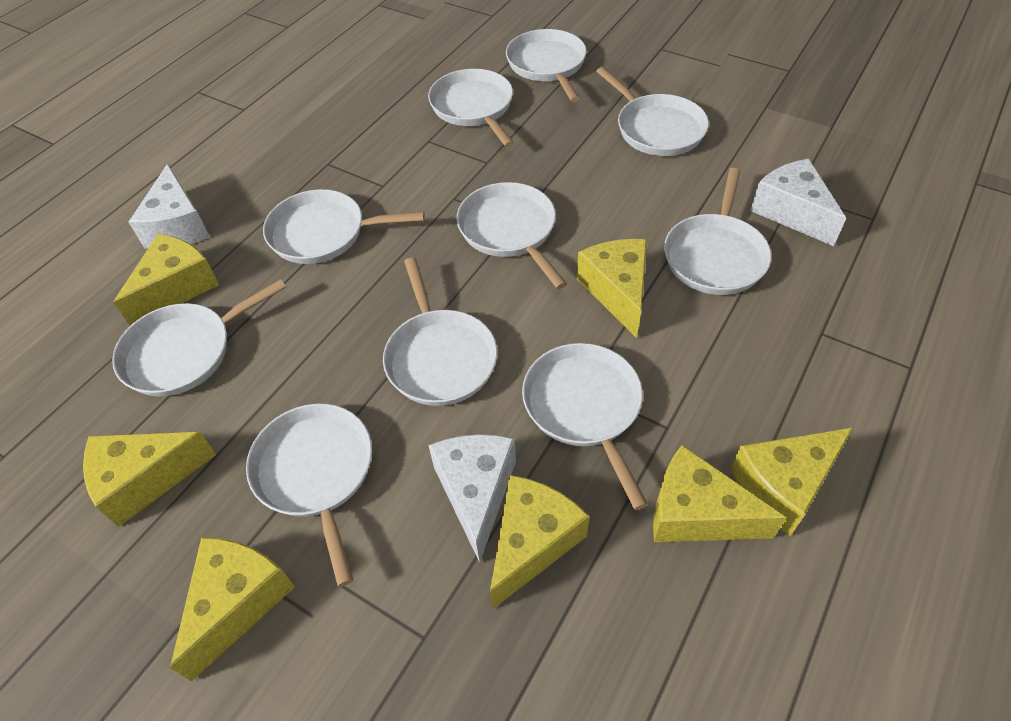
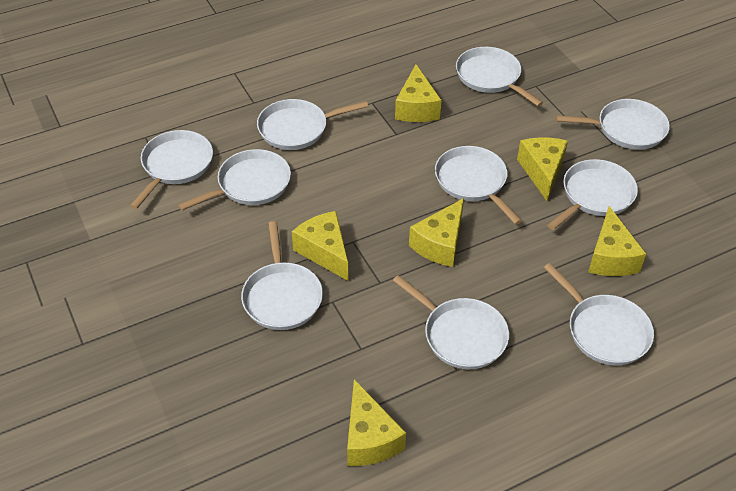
white cheese: 3 -> 0
yellow cheese: 7 -> 6

